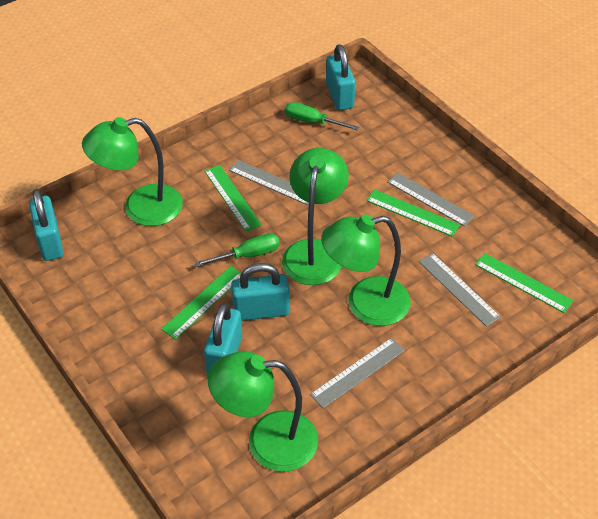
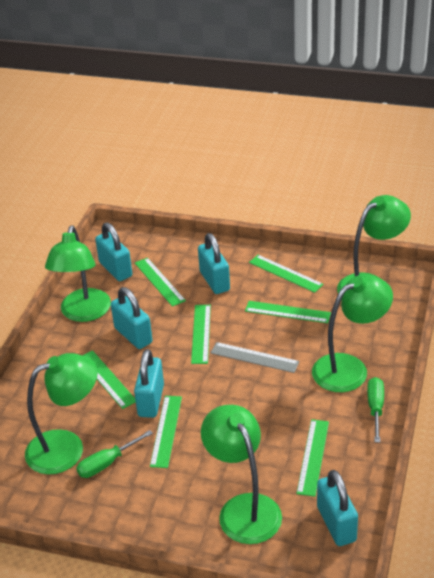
green lamp: 4 -> 5
green ruler: 4 -> 7
grey ruler: 4 -> 1
turquoise padlock: 4 -> 5

